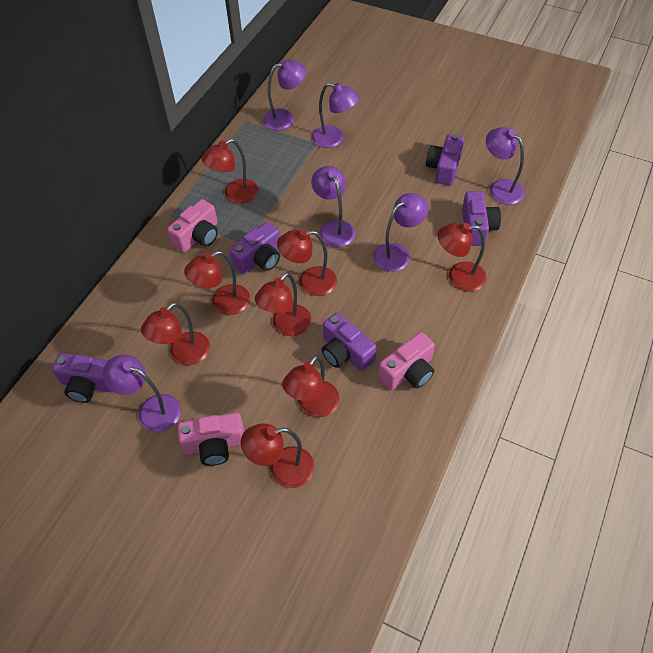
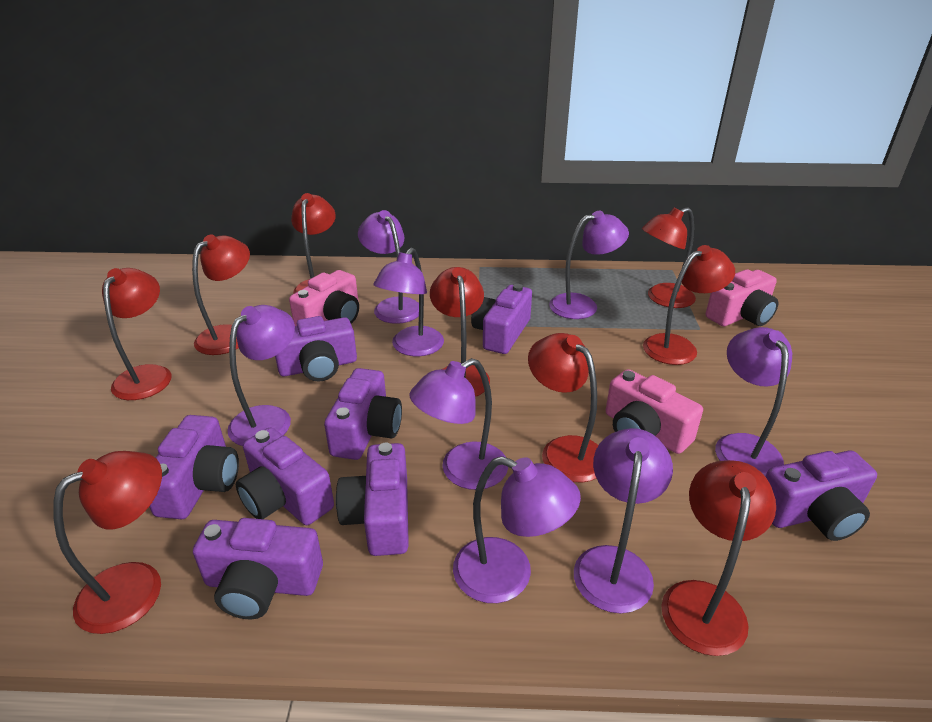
purple camera: 5 -> 8
purple lamp: 6 -> 8
red lamp: 8 -> 9

